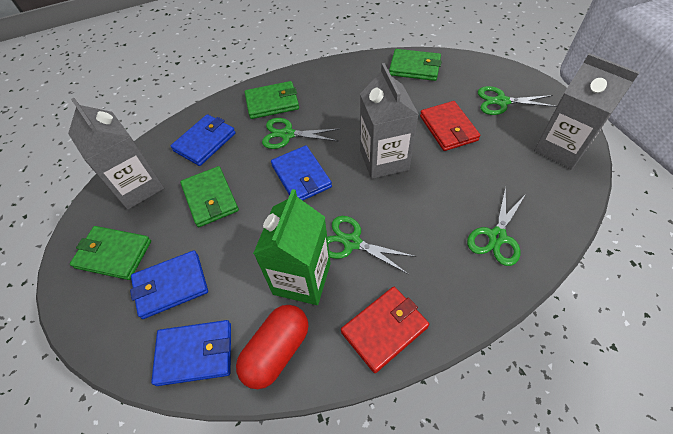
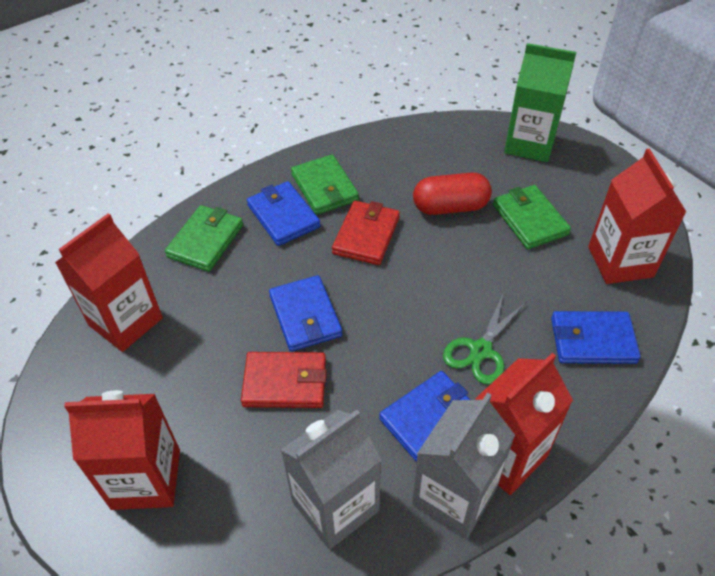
green scissors: 4 -> 1
green wallet: 4 -> 3
grey carton: 3 -> 2
red carton: 0 -> 4

